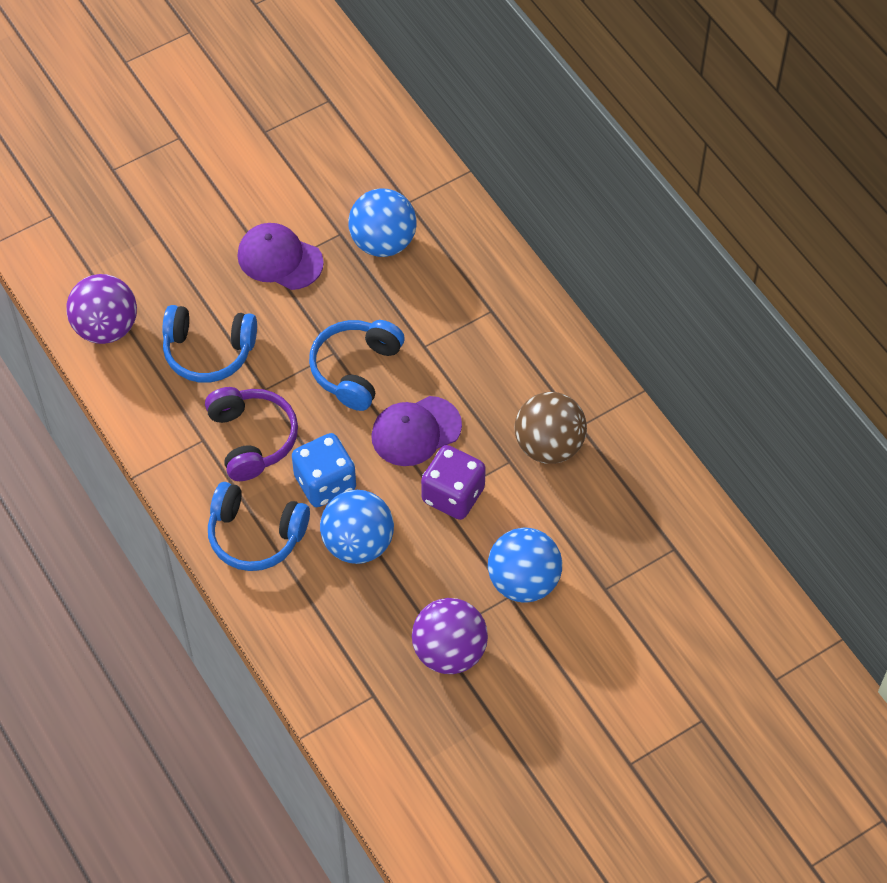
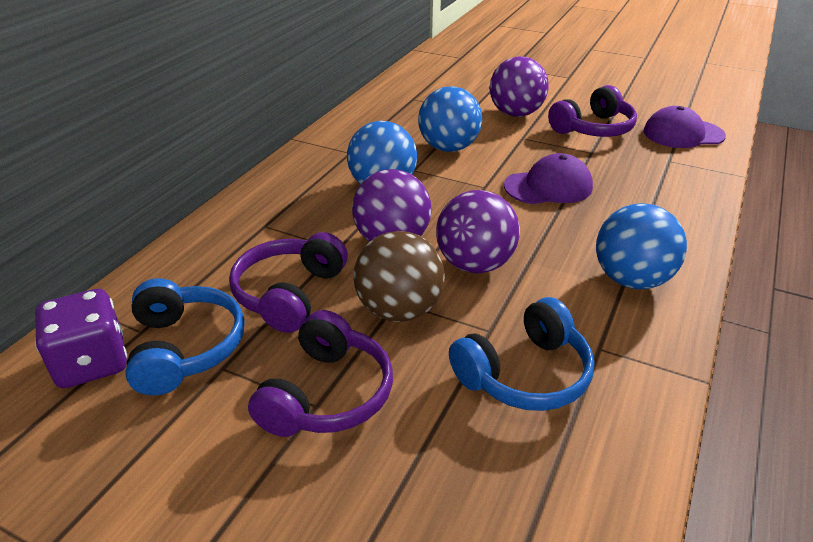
blue dice: 1 -> 0
blue headphones: 3 -> 2
purple ball: 2 -> 3
purple headphones: 1 -> 3

